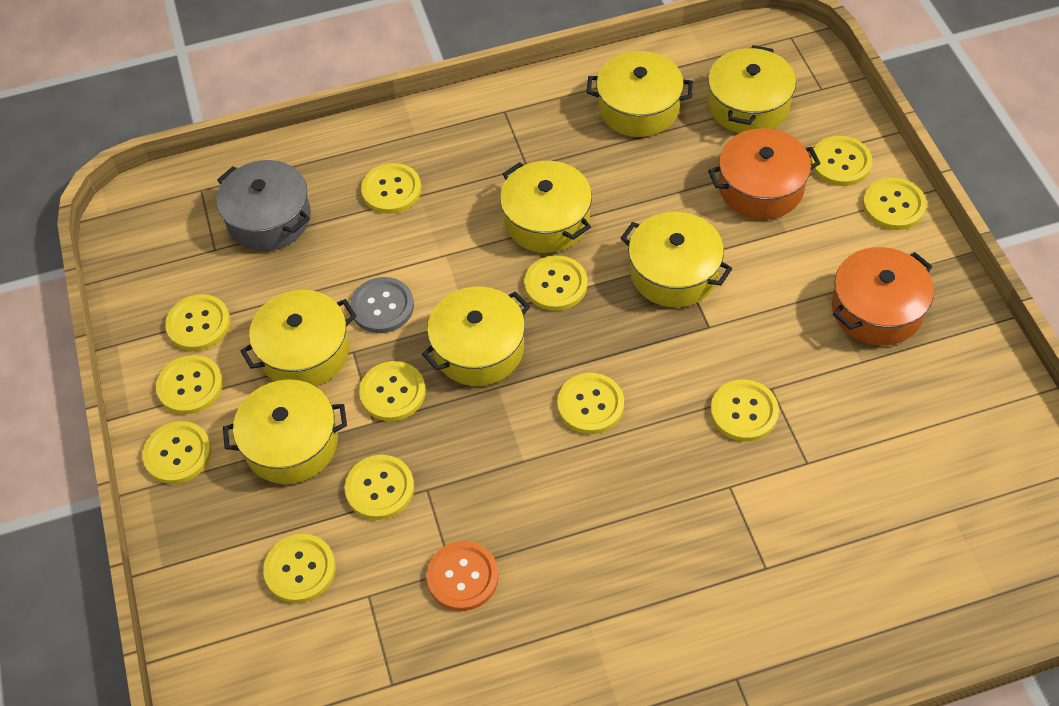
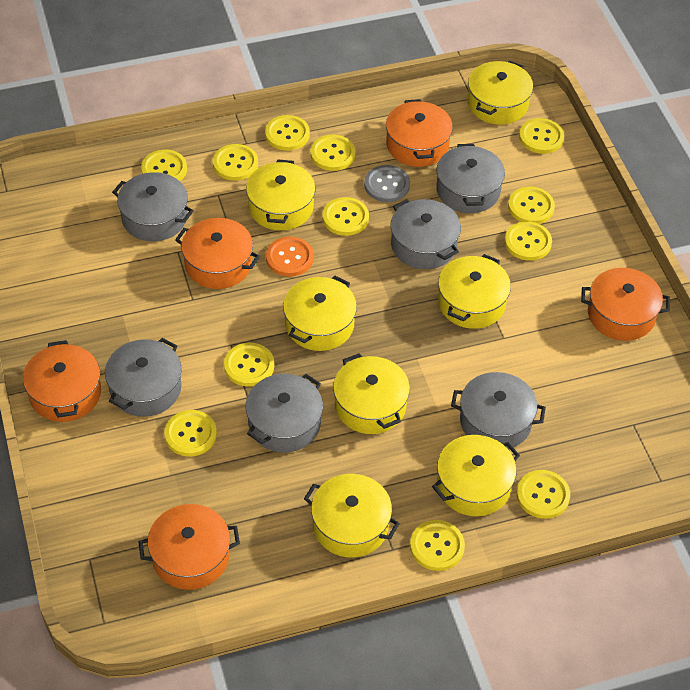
grey pot: 1 -> 6
orange pot: 2 -> 5

